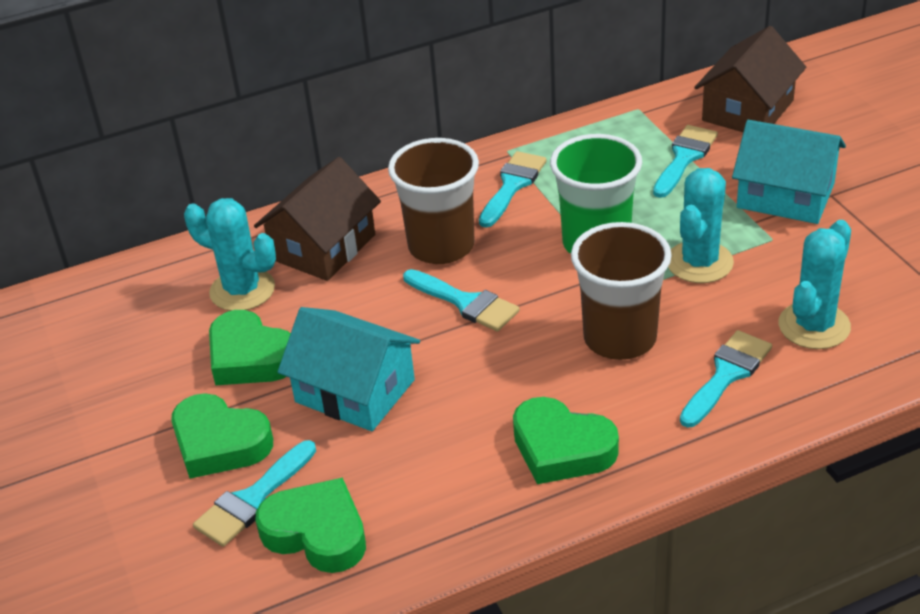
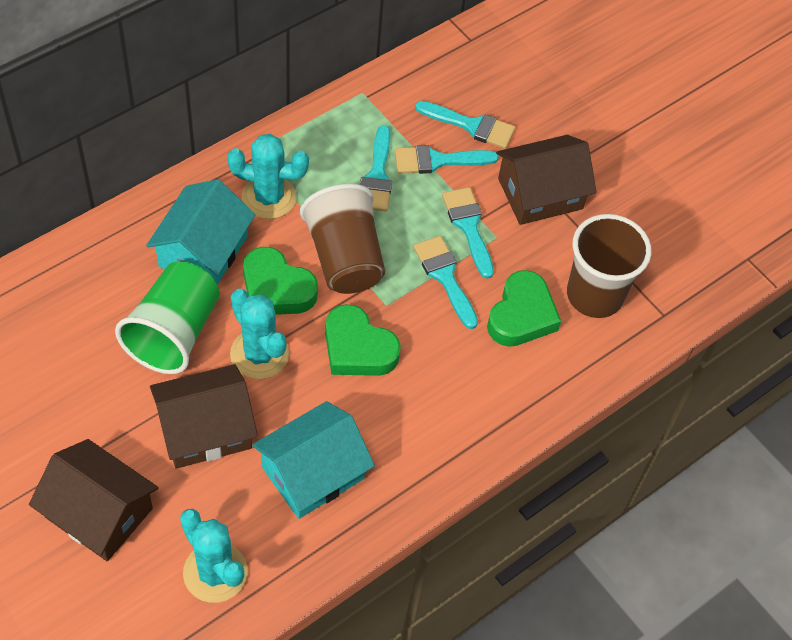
brown house: 2 -> 3
green heart: 4 -> 3

